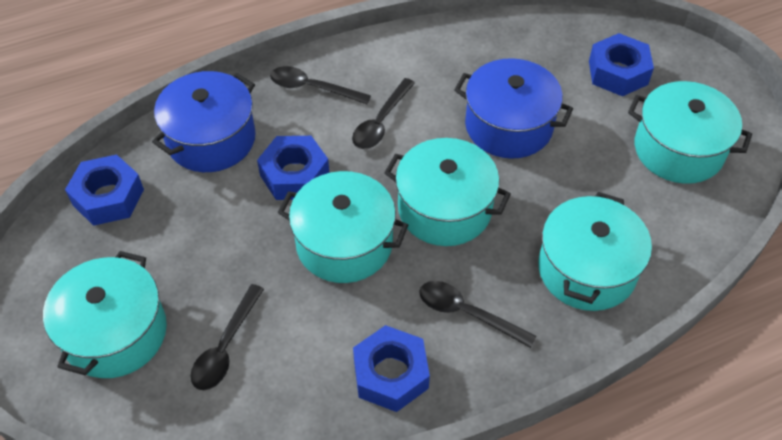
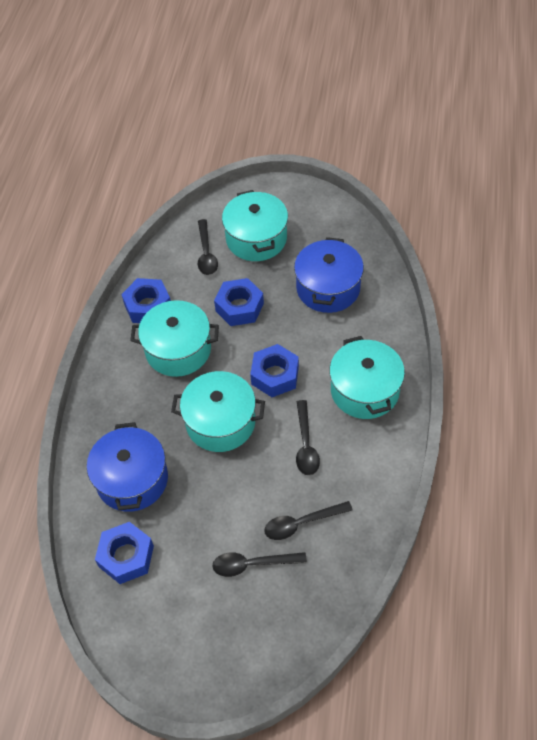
turquoise pot: 5 -> 4

